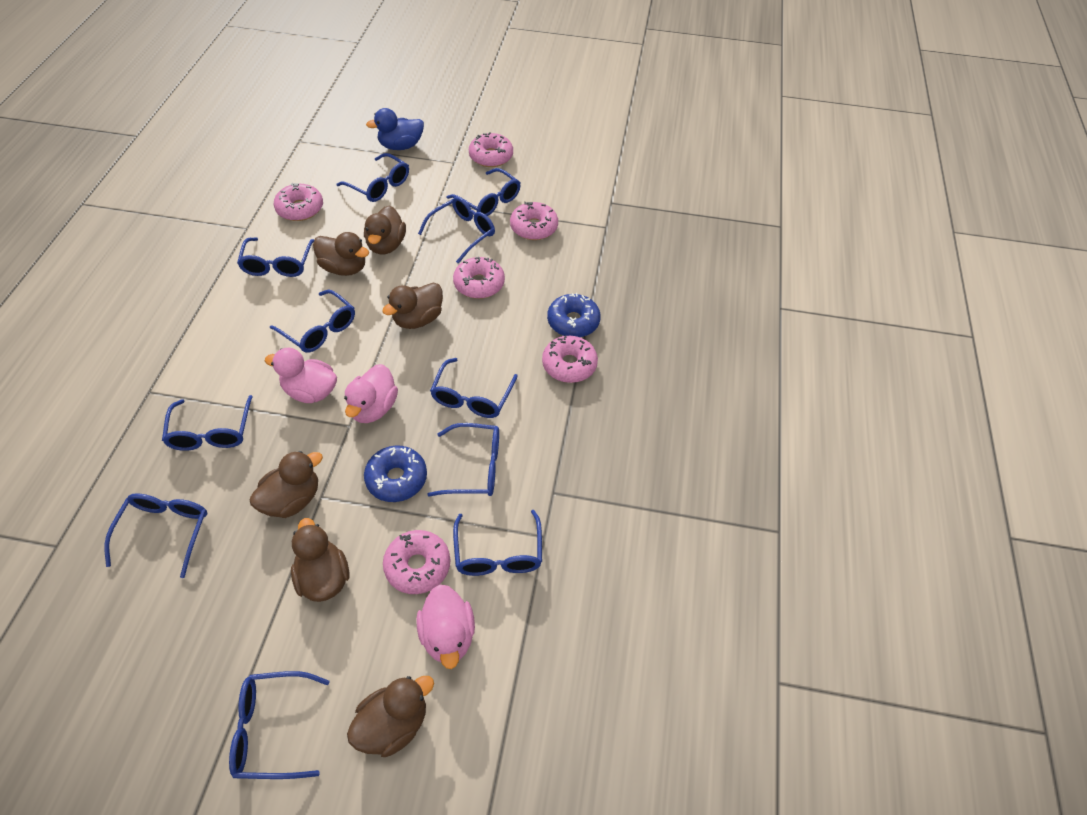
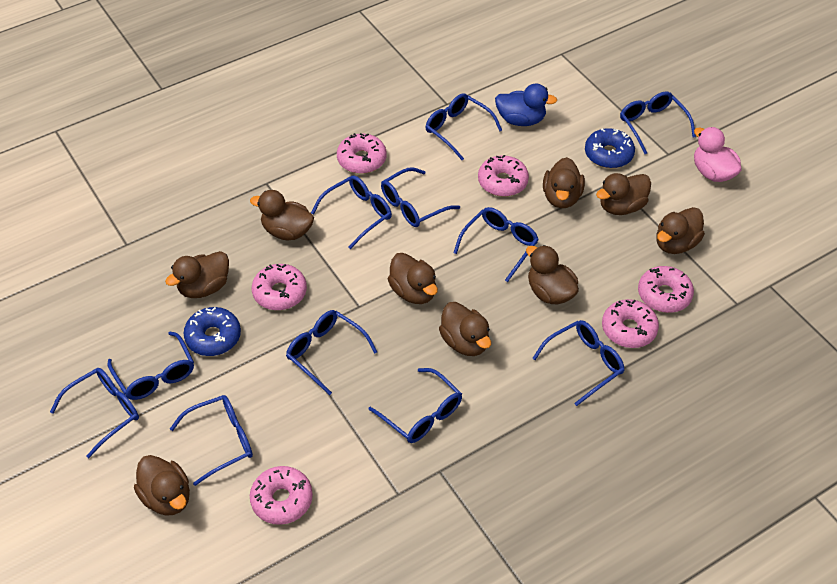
brown duck: 6 -> 9
pink duck: 3 -> 1

